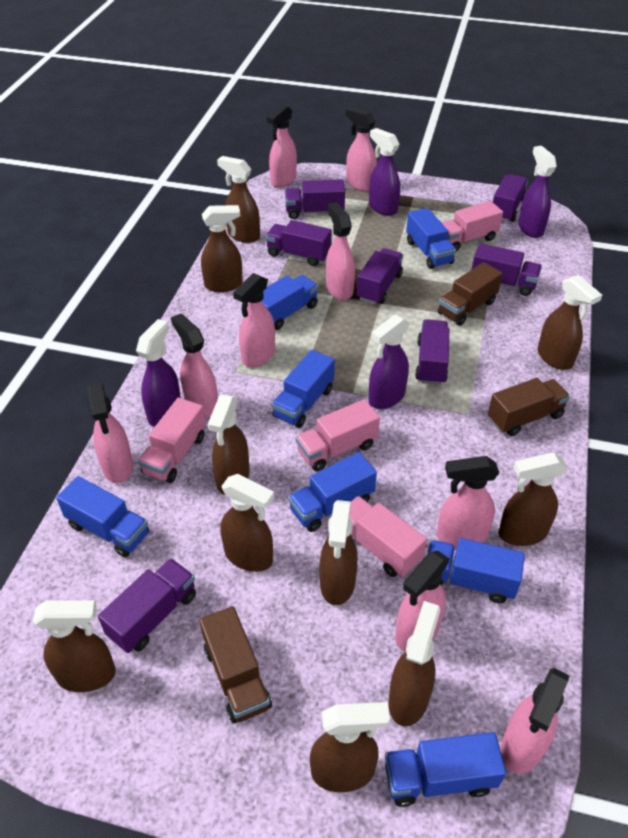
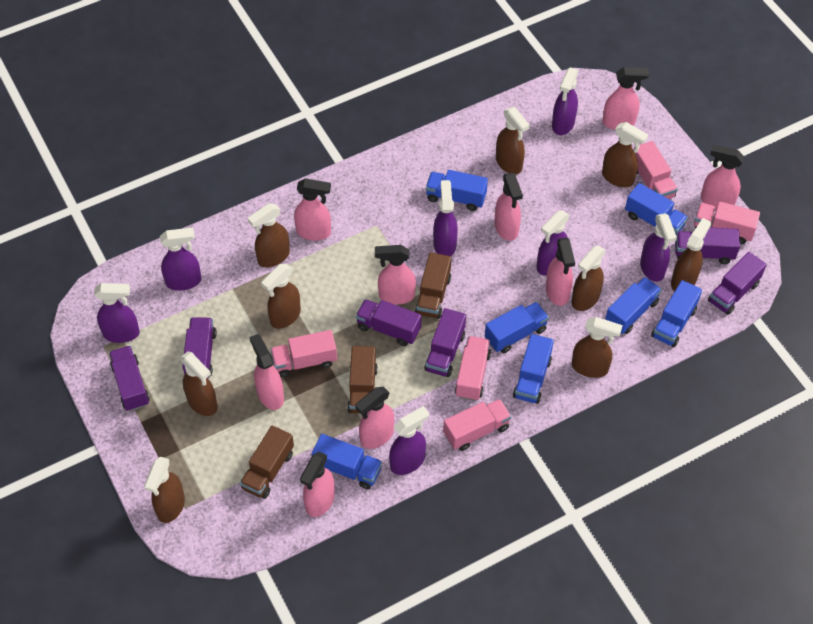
brown spray bottle: 10 -> 9
pink truck: 4 -> 5
purple spray bottle: 4 -> 7
purple truck: 7 -> 6

